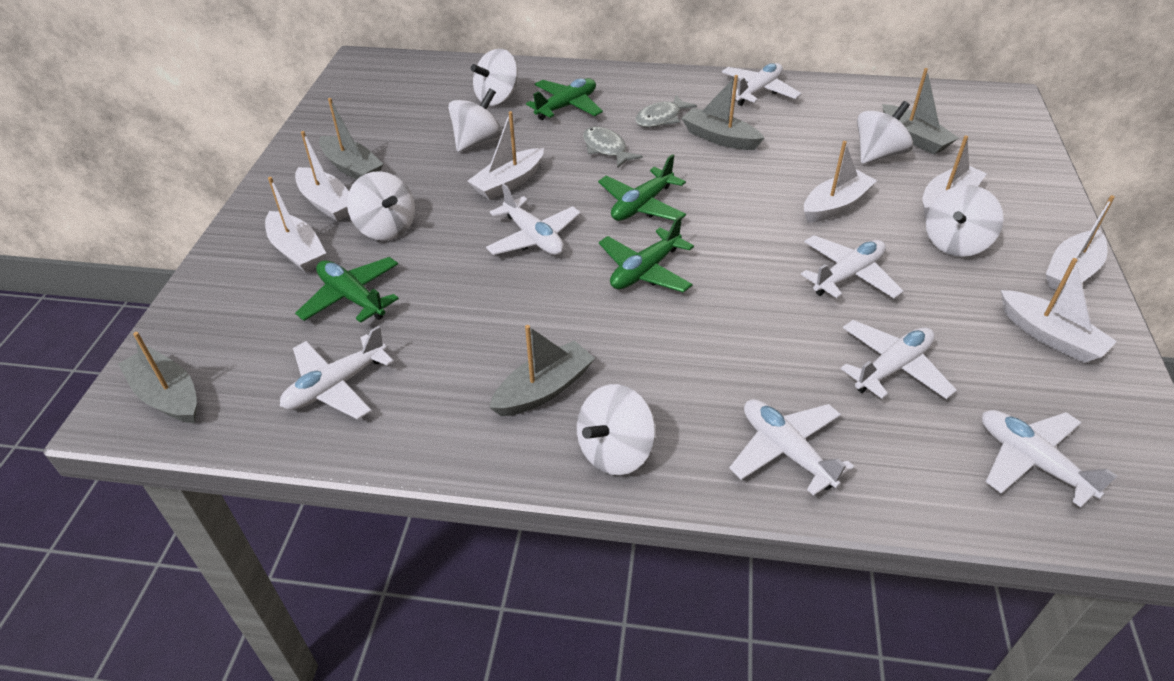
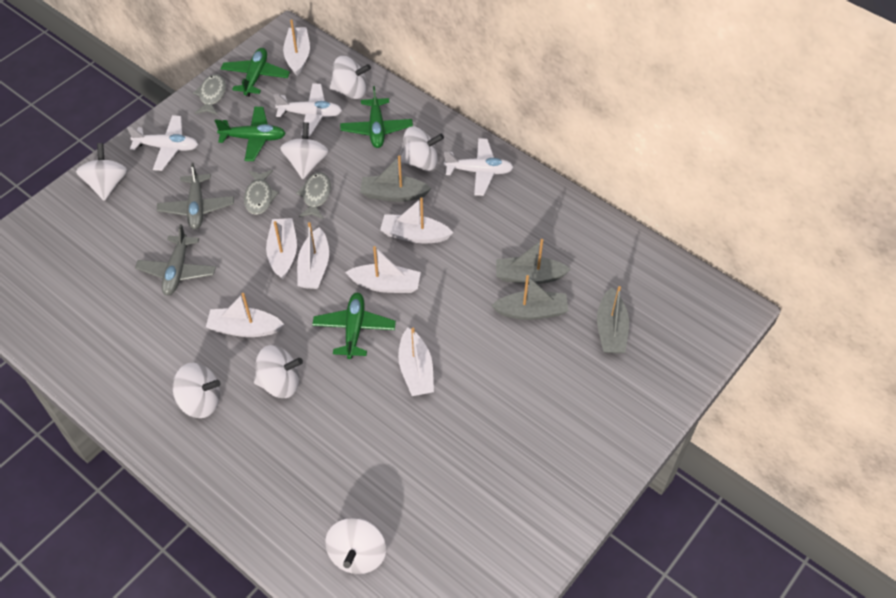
grey boat: 5 -> 4
grey fish: 2 -> 3
grey plane: 0 -> 2
white plane: 7 -> 3
white spinning top: 6 -> 7

